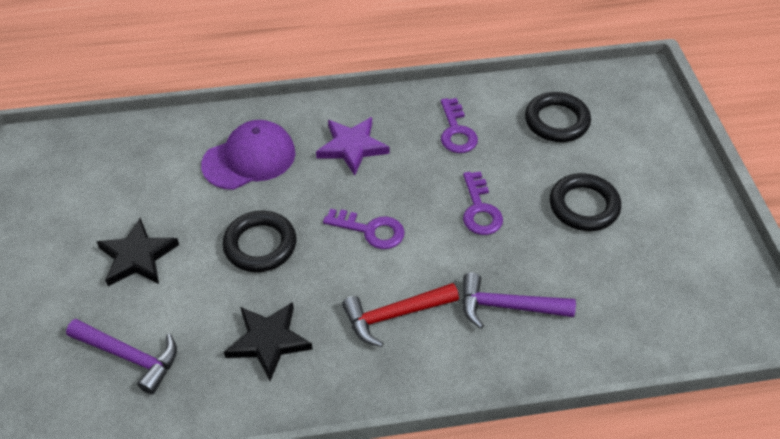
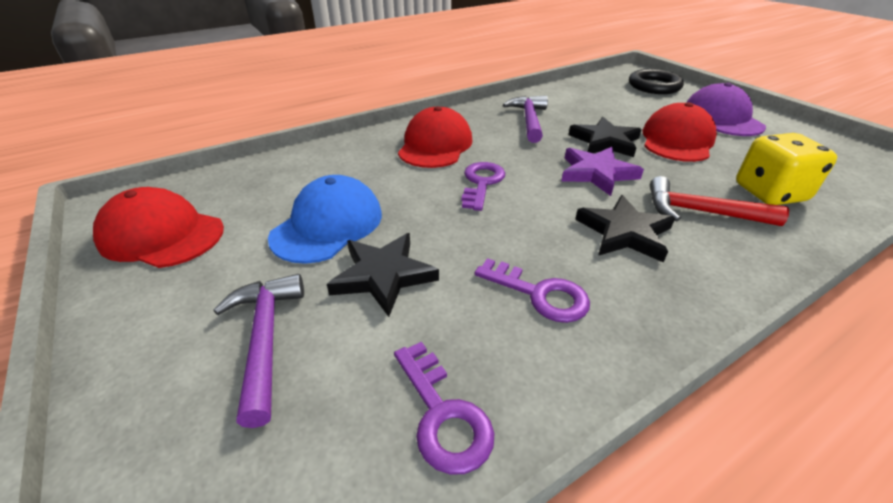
black ring: 3 -> 1
black star: 2 -> 3
blue cap: 0 -> 1
red cap: 0 -> 3
yellow dice: 0 -> 1

